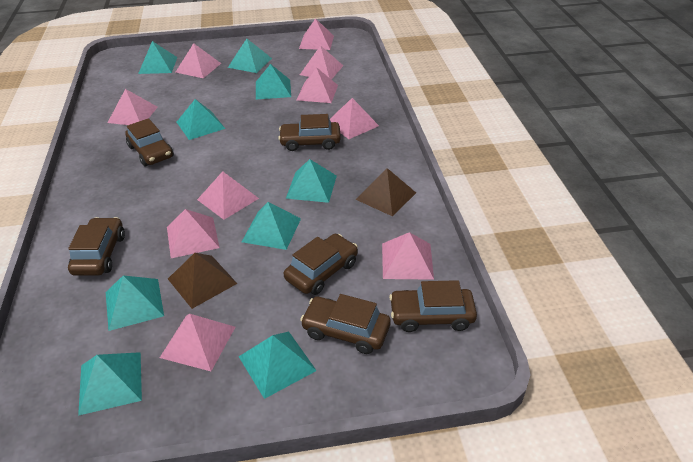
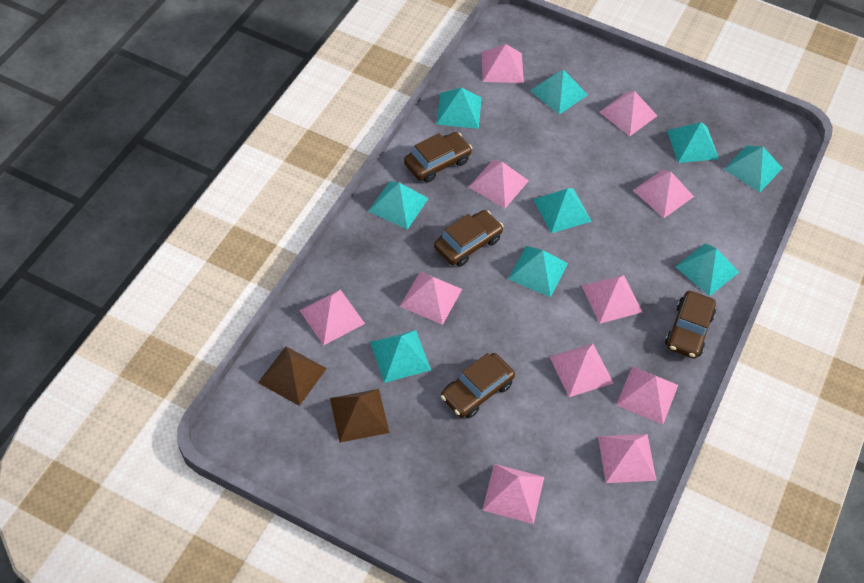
brown car: 6 -> 4
pink pyramid: 10 -> 11

